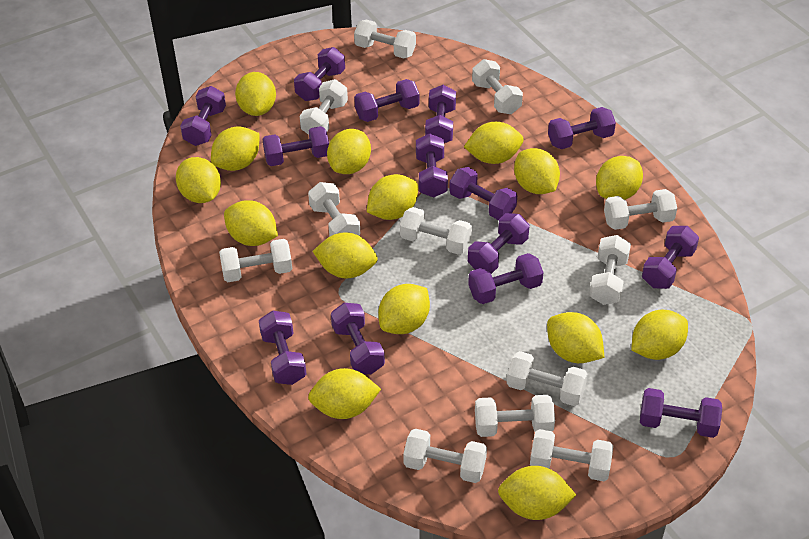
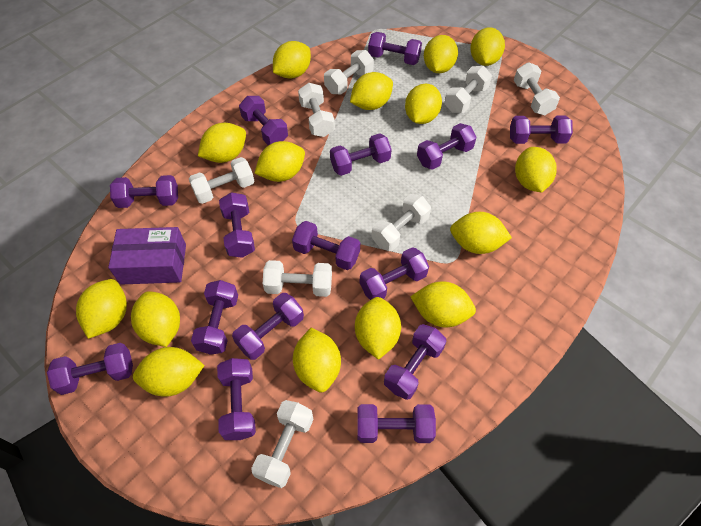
purple box: 0 -> 1
purple dumbbell: 14 -> 15
white dumbbell: 12 -> 8

